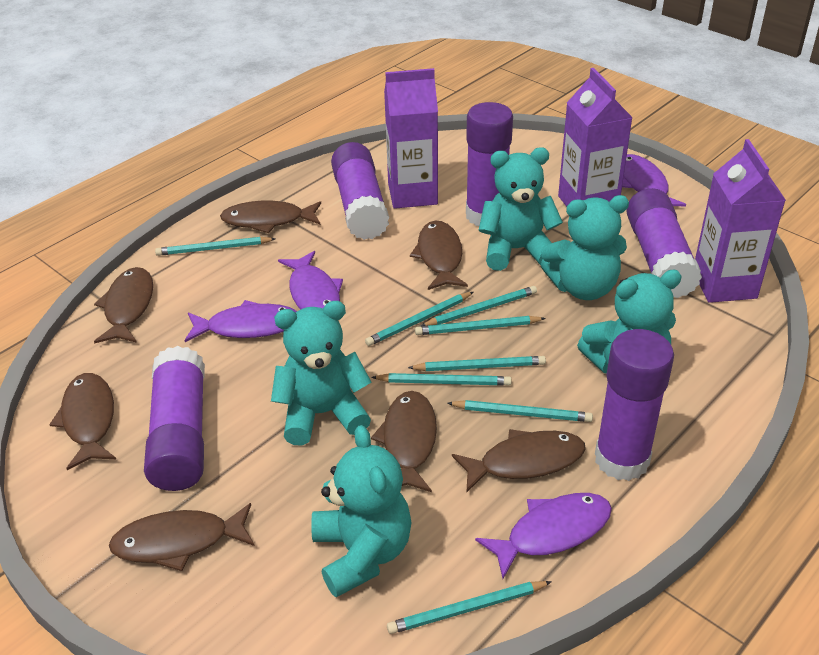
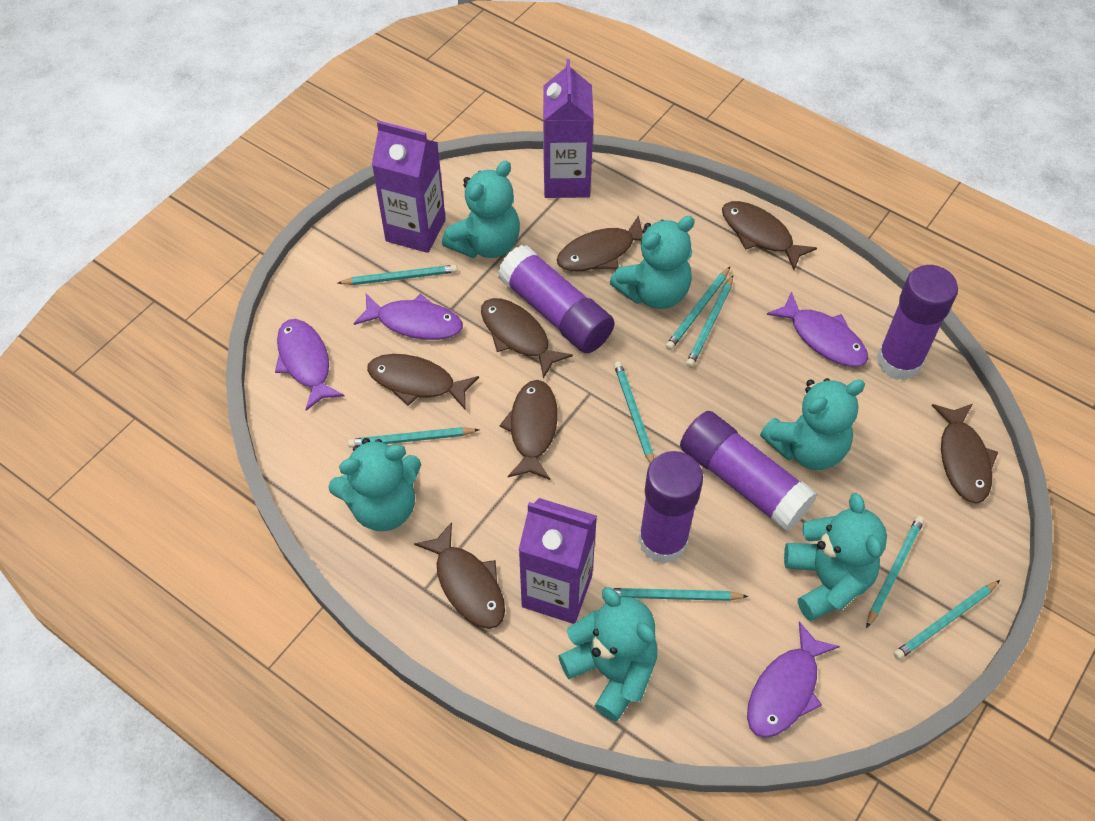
purple glue stick: 5 -> 4
turquoise teddy bear: 5 -> 6

